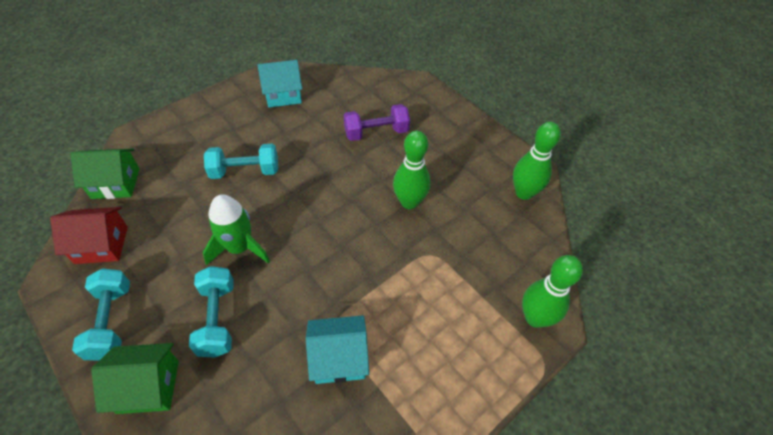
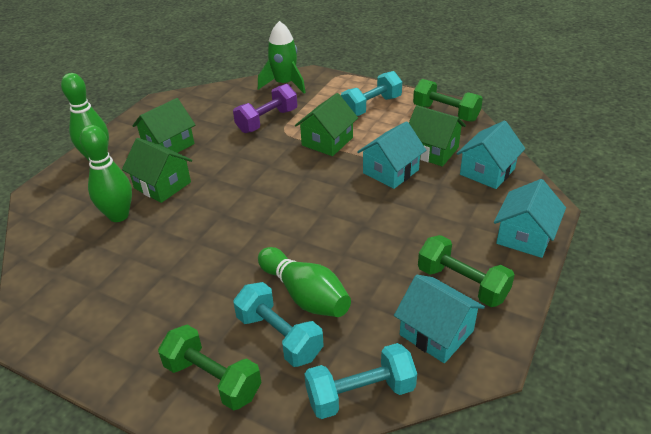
green dumbbell: 0 -> 3
green house: 2 -> 4
red house: 1 -> 0
turquoise house: 2 -> 4

